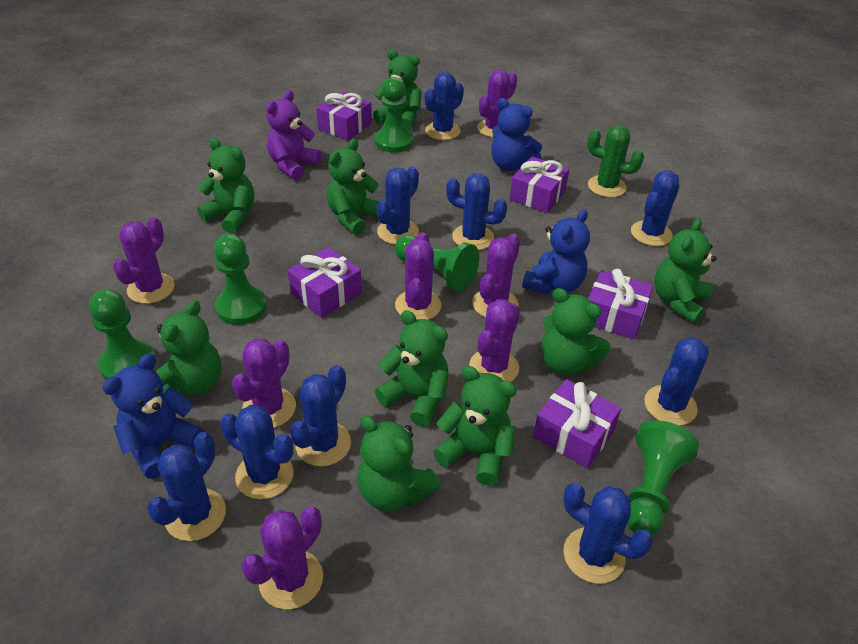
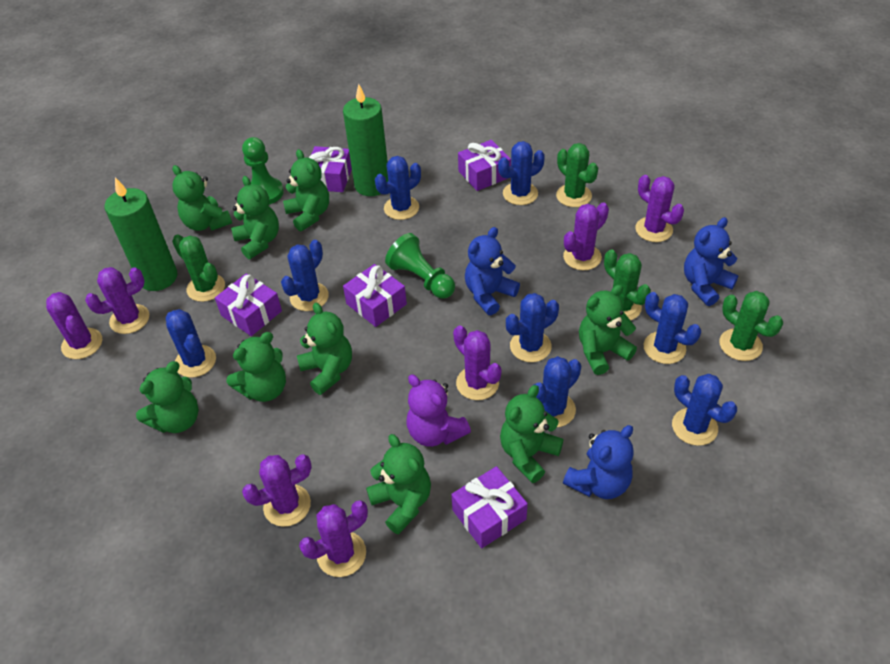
blue cactus: 9 -> 8
green cactus: 1 -> 4
green candle: 0 -> 2
green pawn: 5 -> 2

